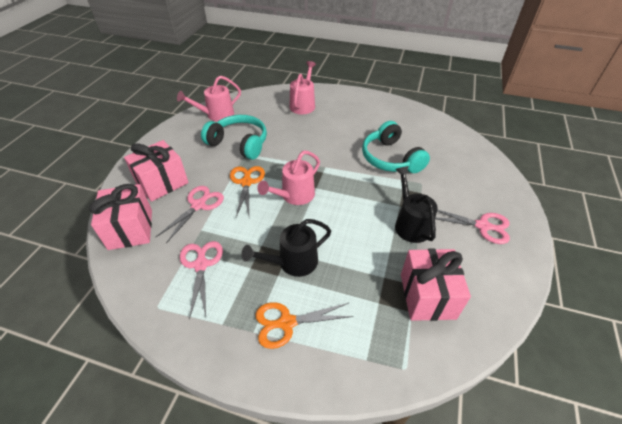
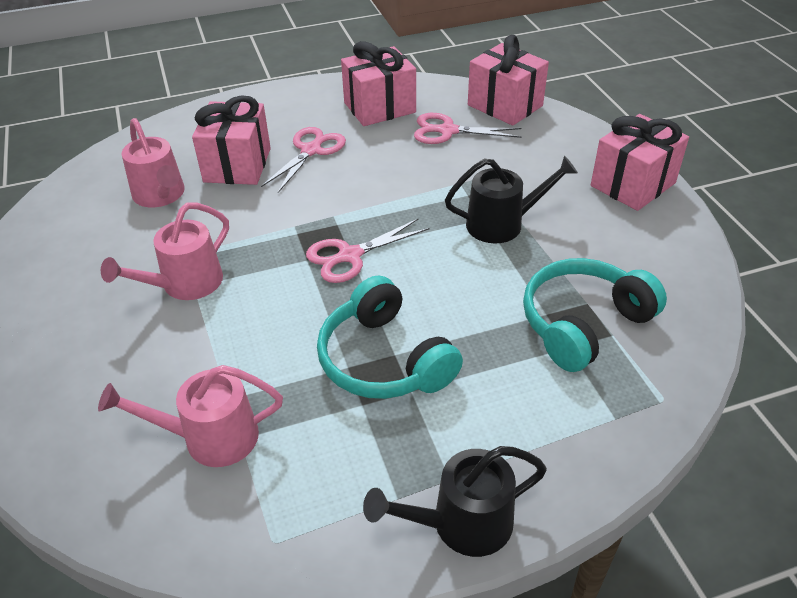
orange scissors: 2 -> 0
pink gift: 3 -> 4

